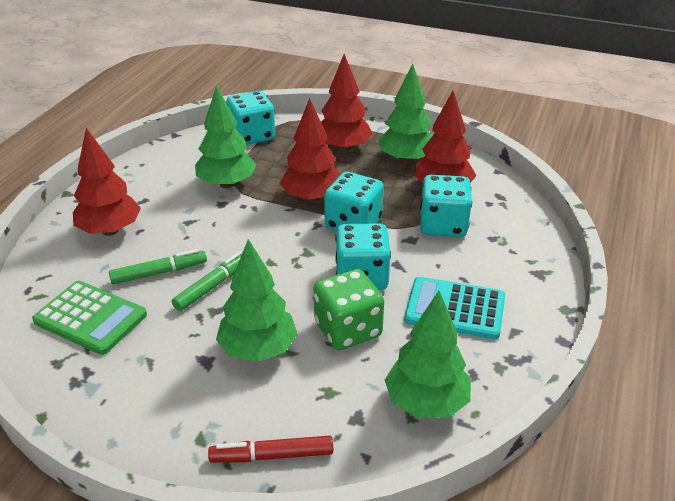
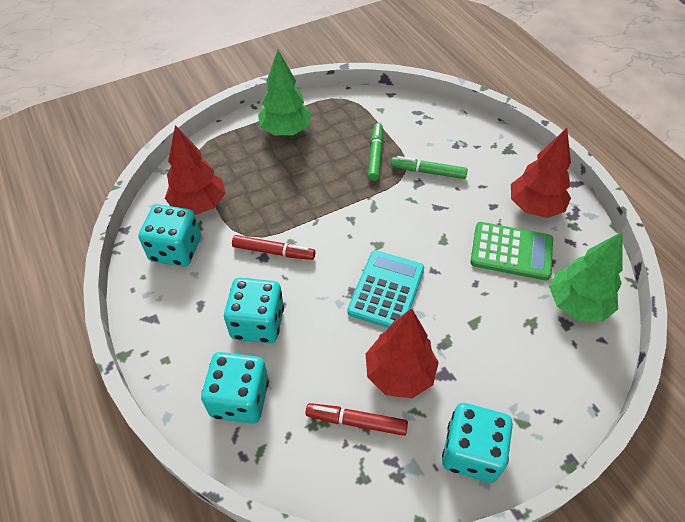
green dice: 1 -> 0
green tree: 4 -> 2
red marker: 1 -> 2
red tree: 4 -> 3

